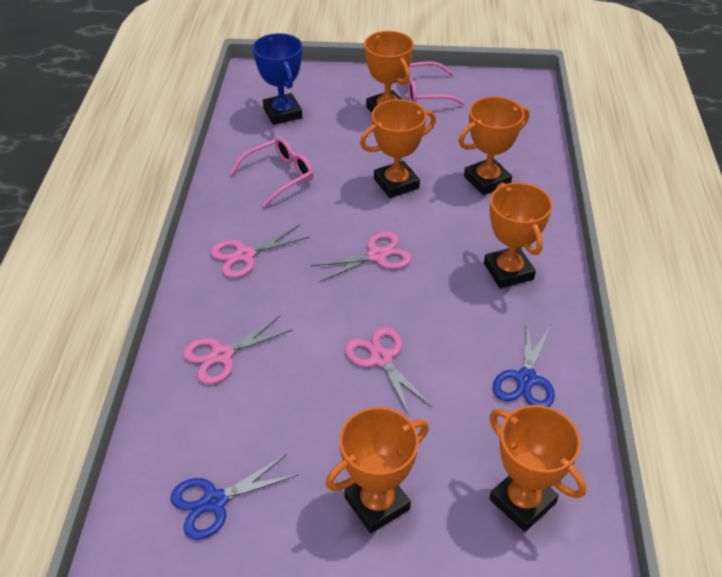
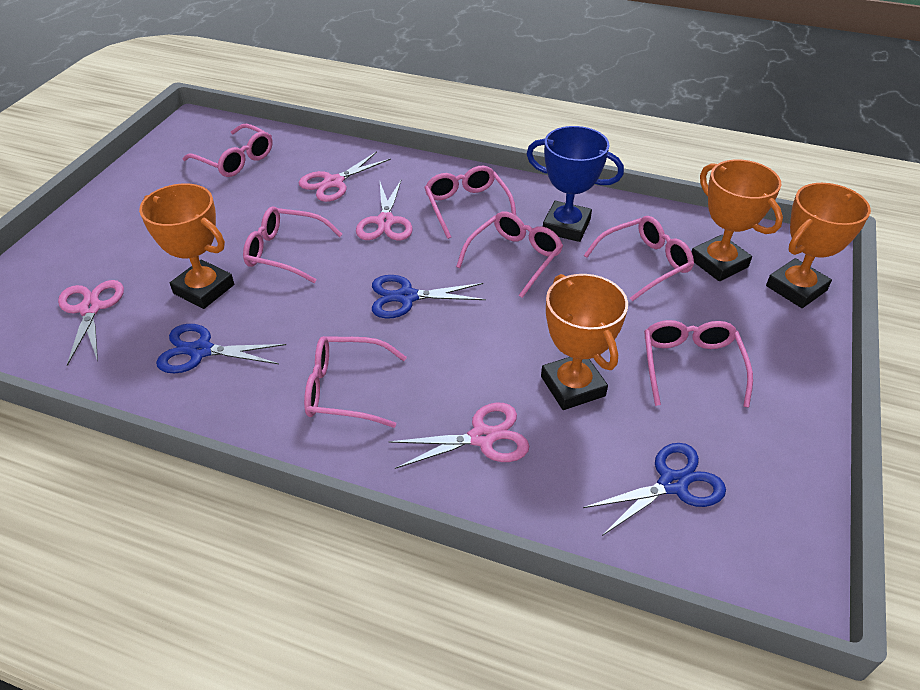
blue scissors: 2 -> 3
orange trophy: 6 -> 4
pink glasses: 2 -> 7

